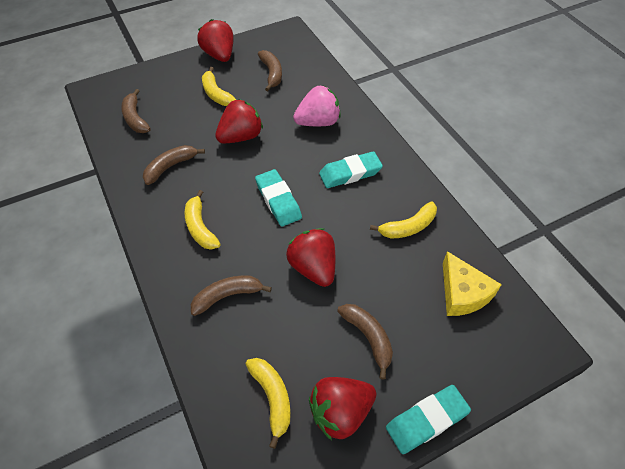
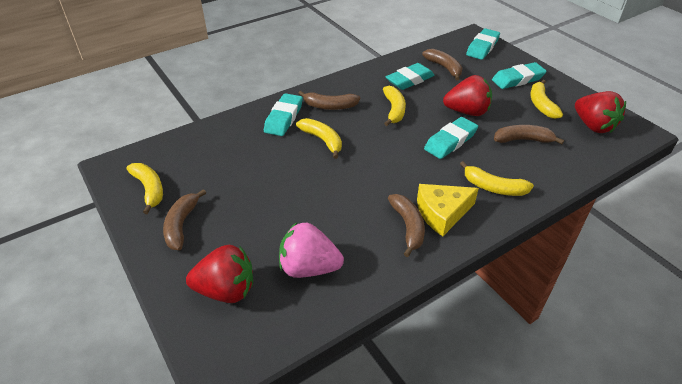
red strawberry: 4 -> 3
turquoise eraser: 3 -> 5
yellow banana: 4 -> 5

